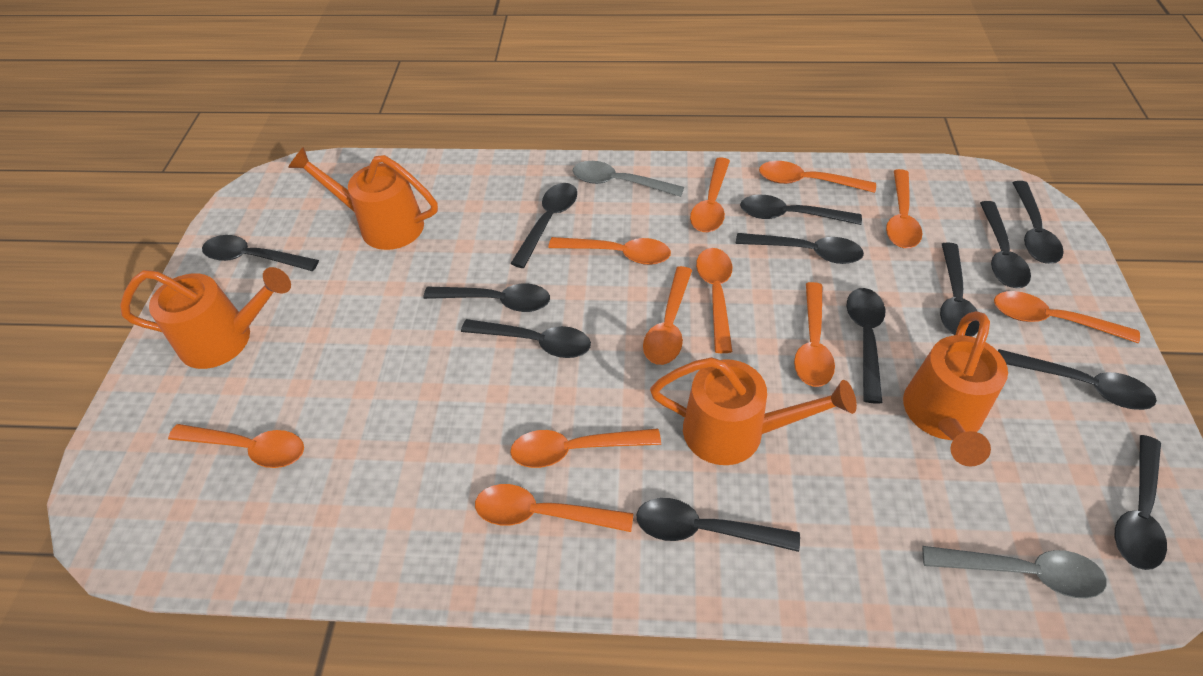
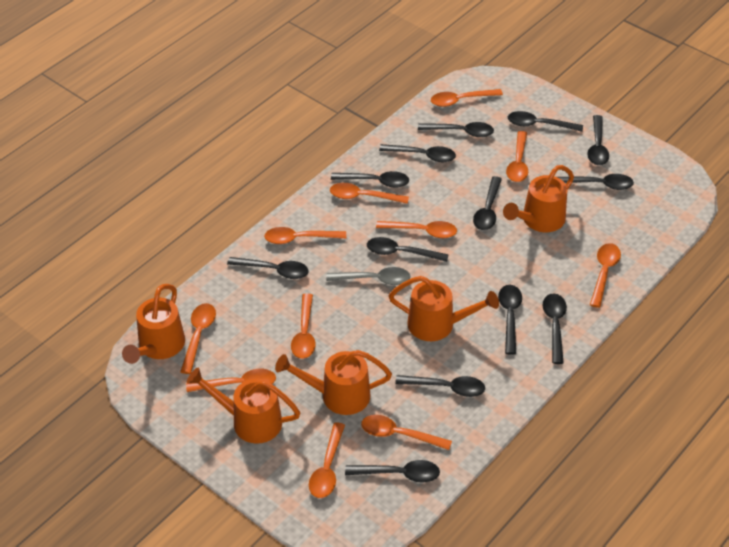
grey spoon: 2 -> 1
orange watering can: 4 -> 5

